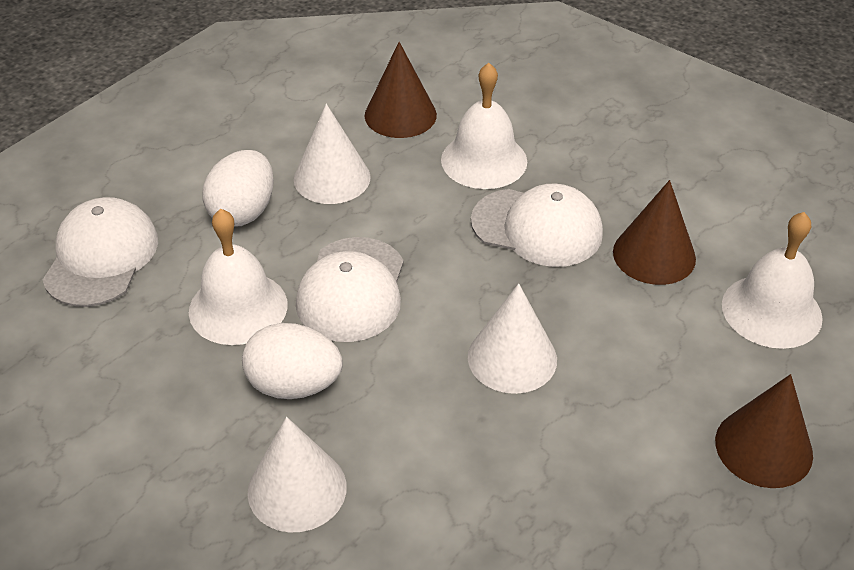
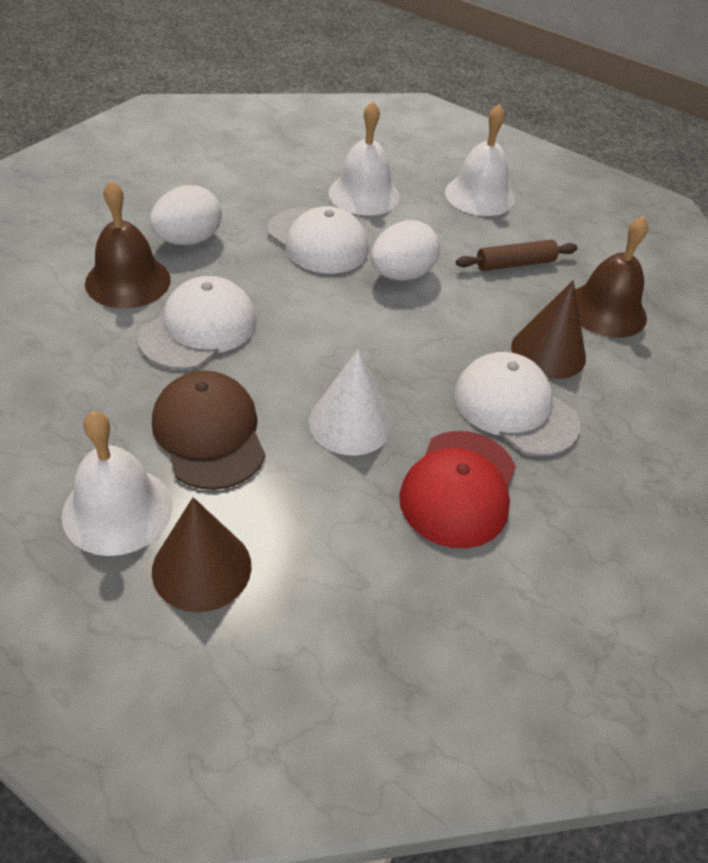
brown bell: 0 -> 2
brown cap: 0 -> 1
brown cone: 3 -> 2
brown rolling pin: 0 -> 1
red cap: 0 -> 1
white cone: 3 -> 1

